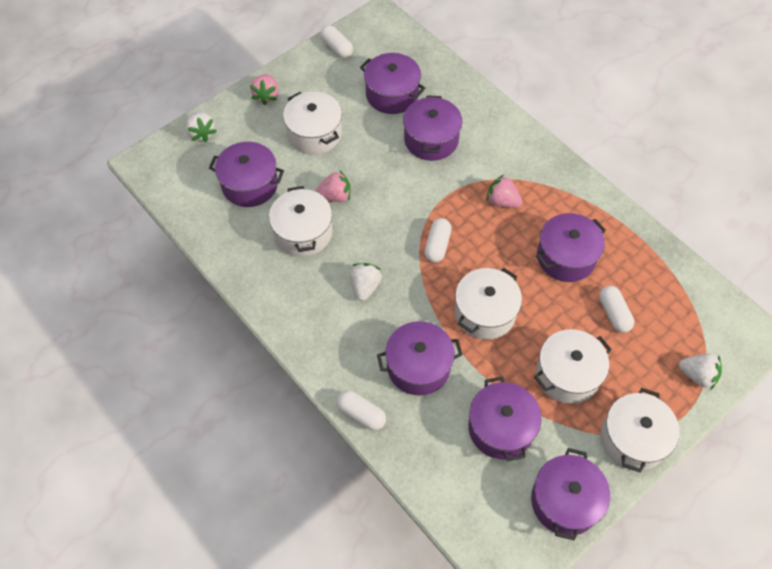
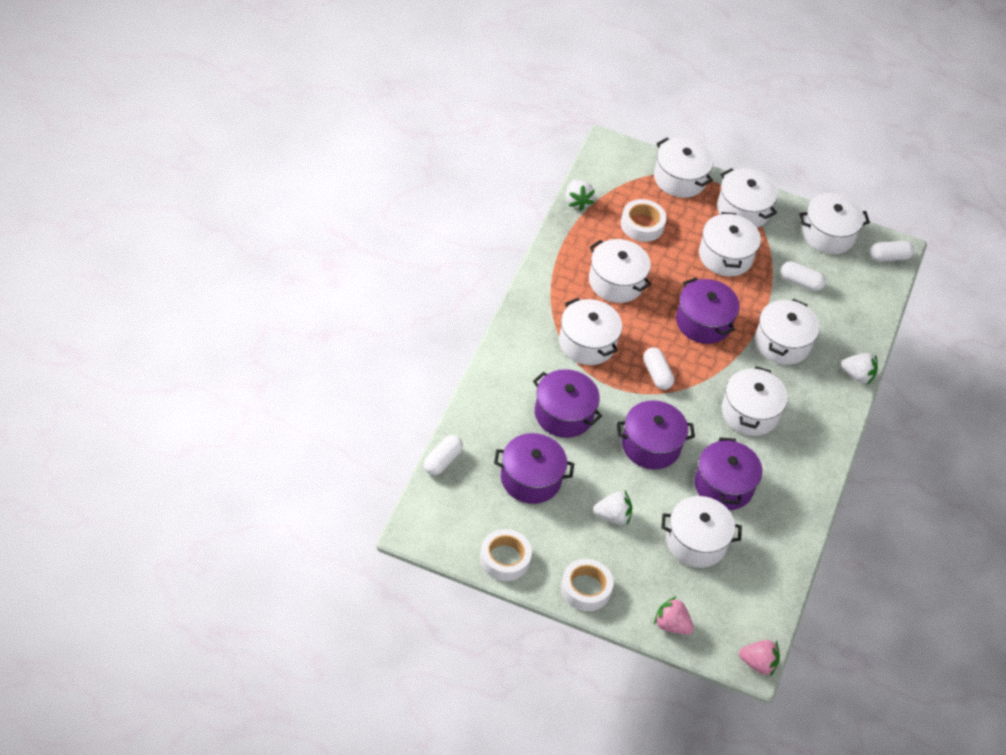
pink strawberry: 3 -> 2
purple pot: 7 -> 5
white pot: 5 -> 9
white tape: 0 -> 3

